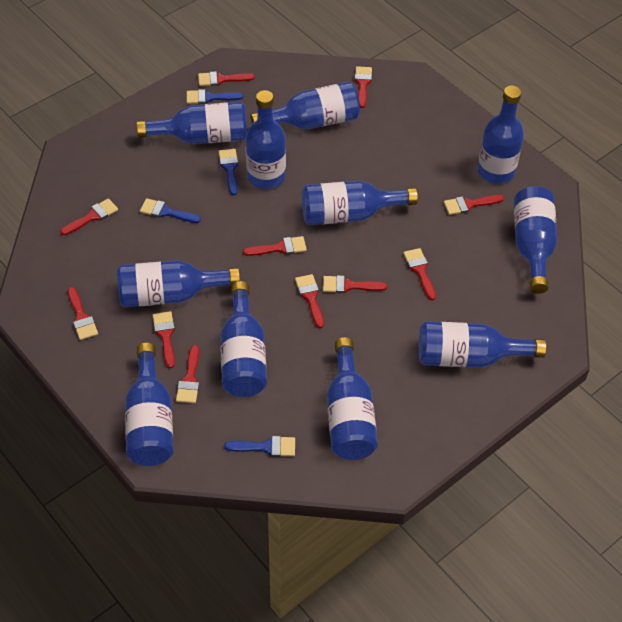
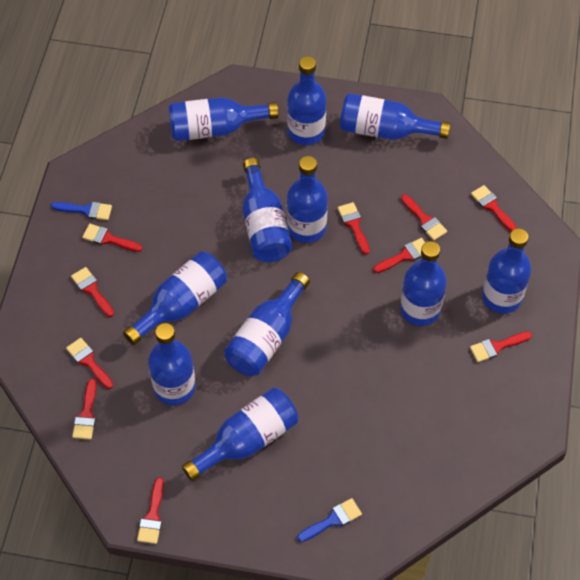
blue brush: 4 -> 2
red brush: 11 -> 10

